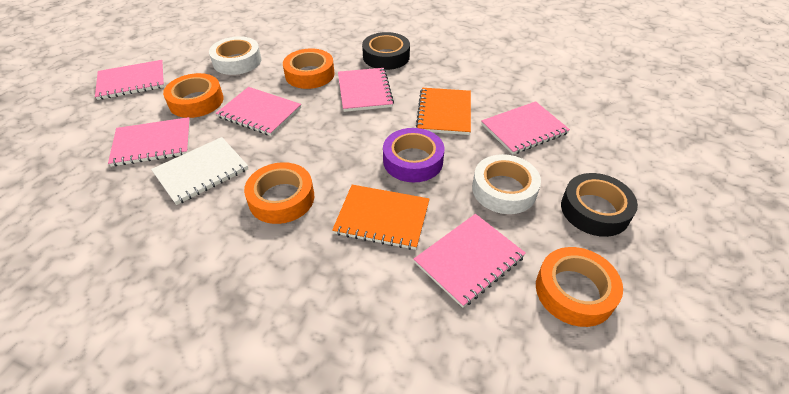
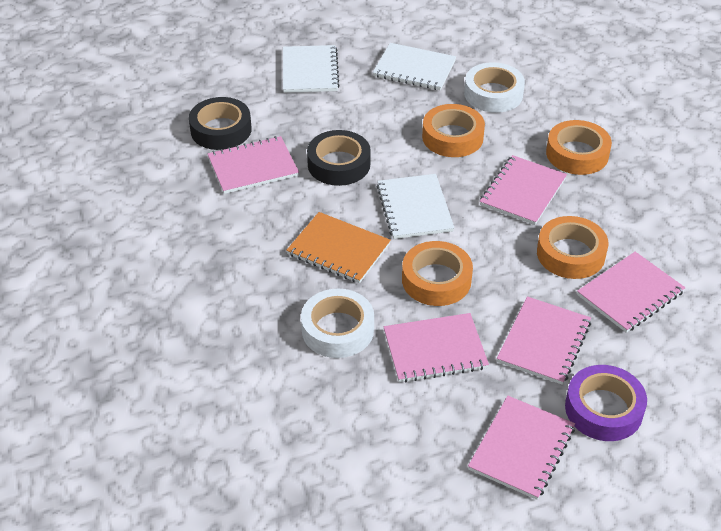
orange notebook: 2 -> 1
white notebook: 1 -> 3

